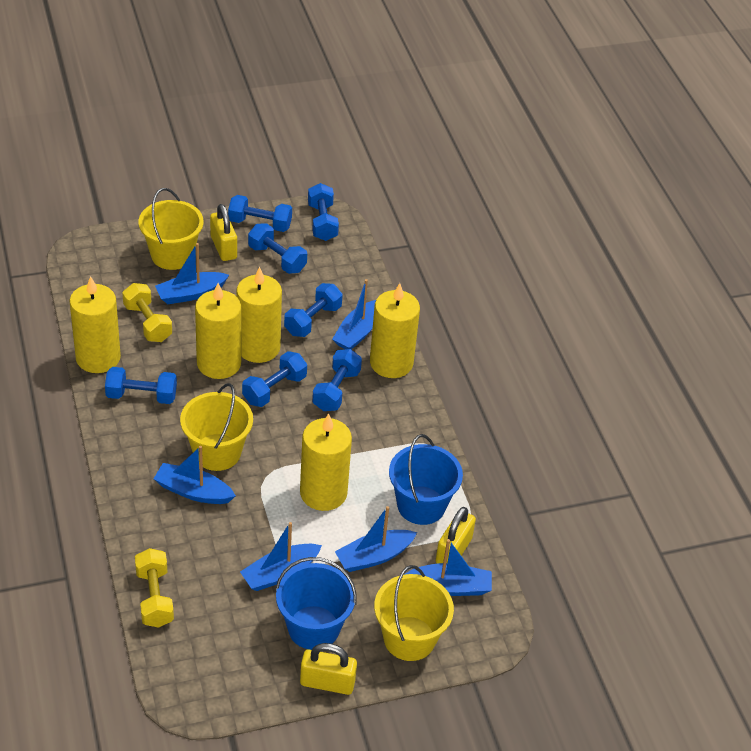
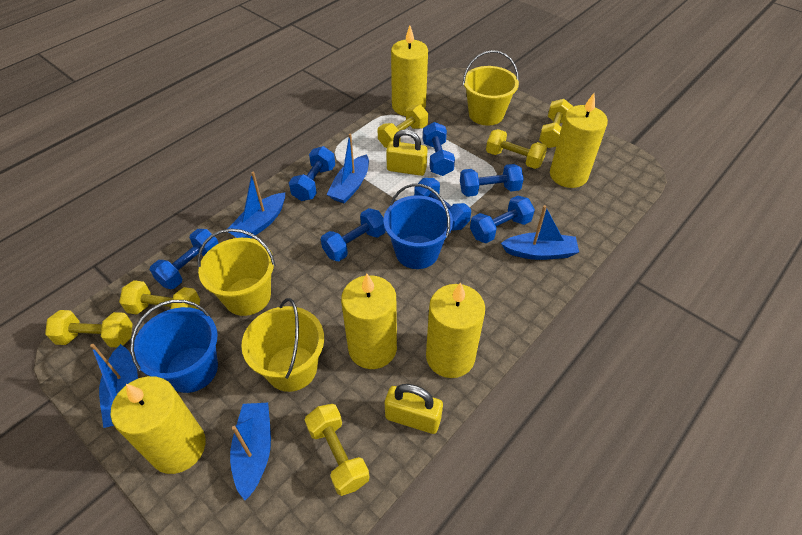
blue boat: 6 -> 5
yellow dumbbell: 2 -> 6
yellow padlock: 3 -> 2

